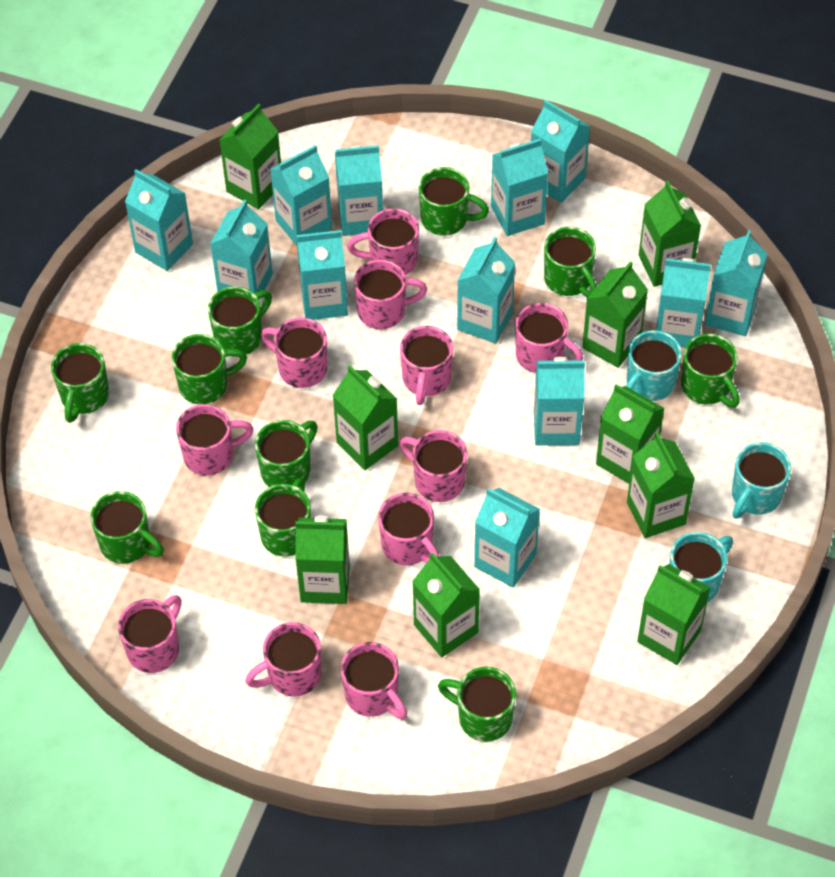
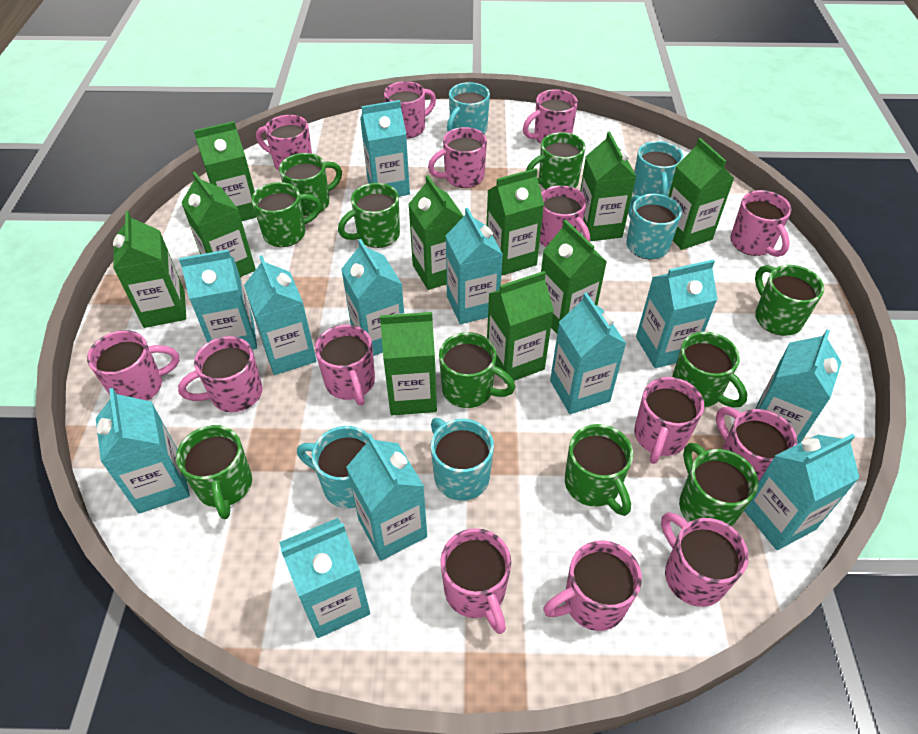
green carton: 9 -> 10
pink mug: 11 -> 14
turquoise mug: 3 -> 5

